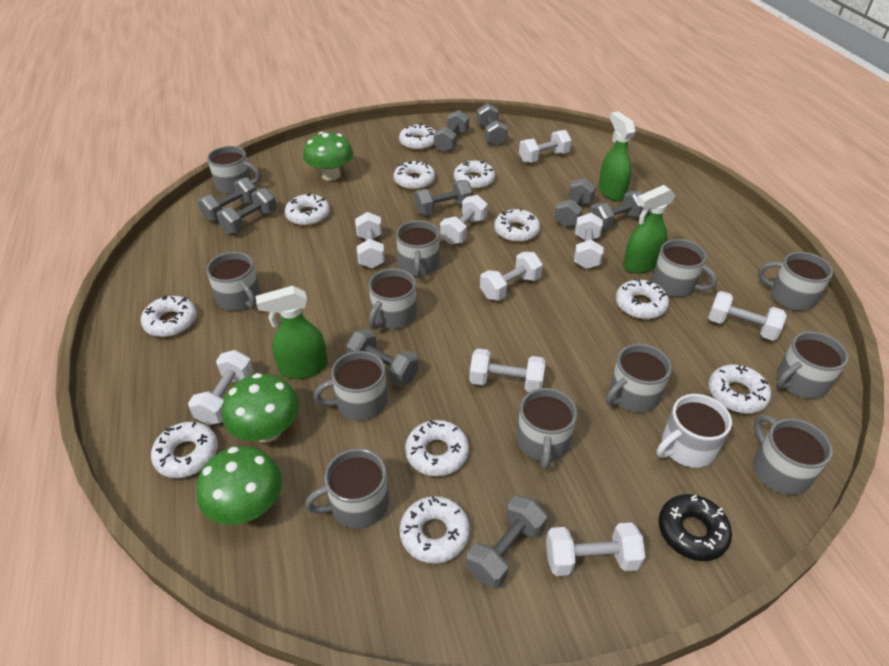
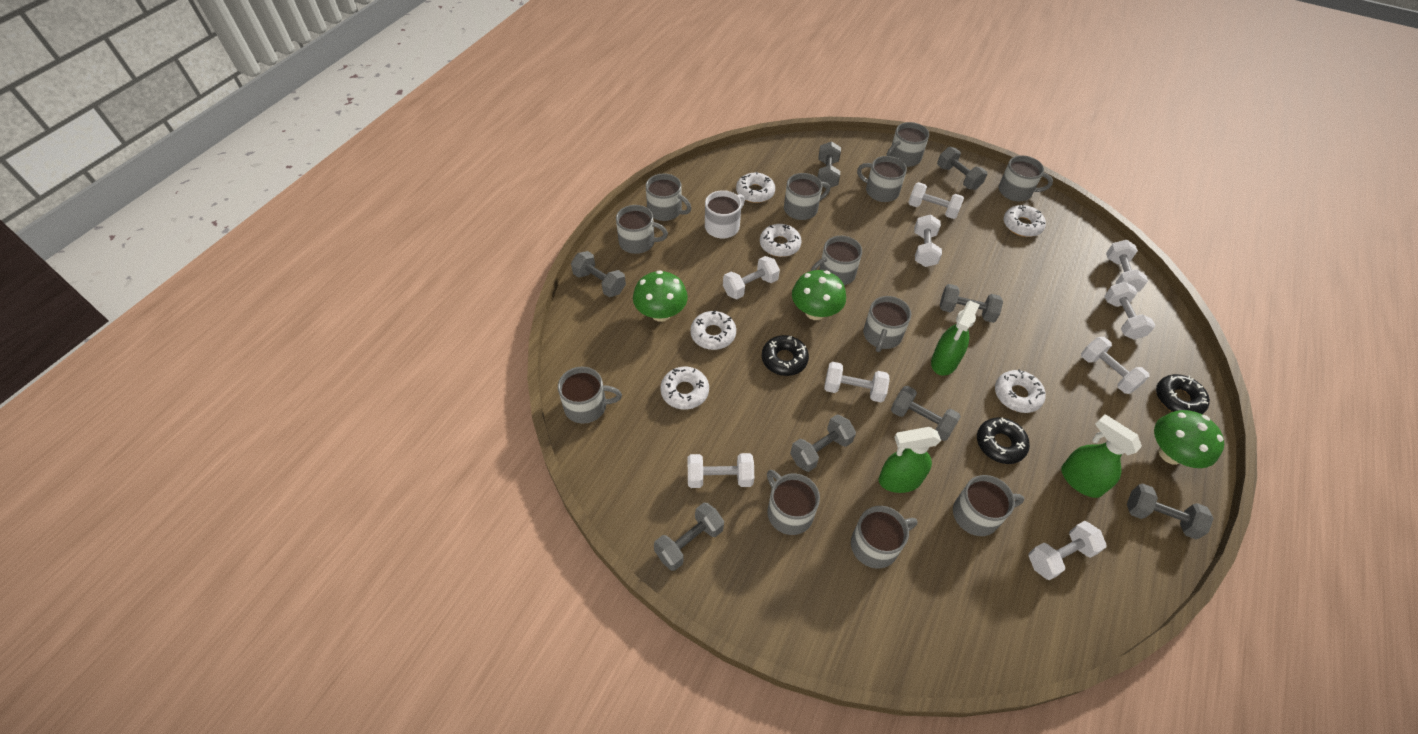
black donut: 1 -> 3
grey dumbbell: 9 -> 8
white donut: 11 -> 6

